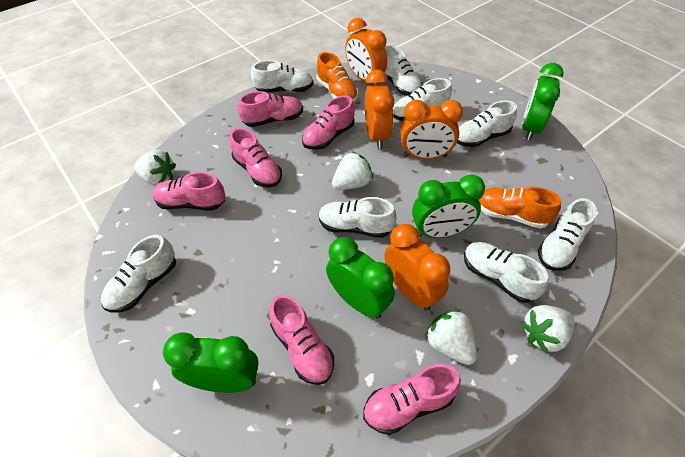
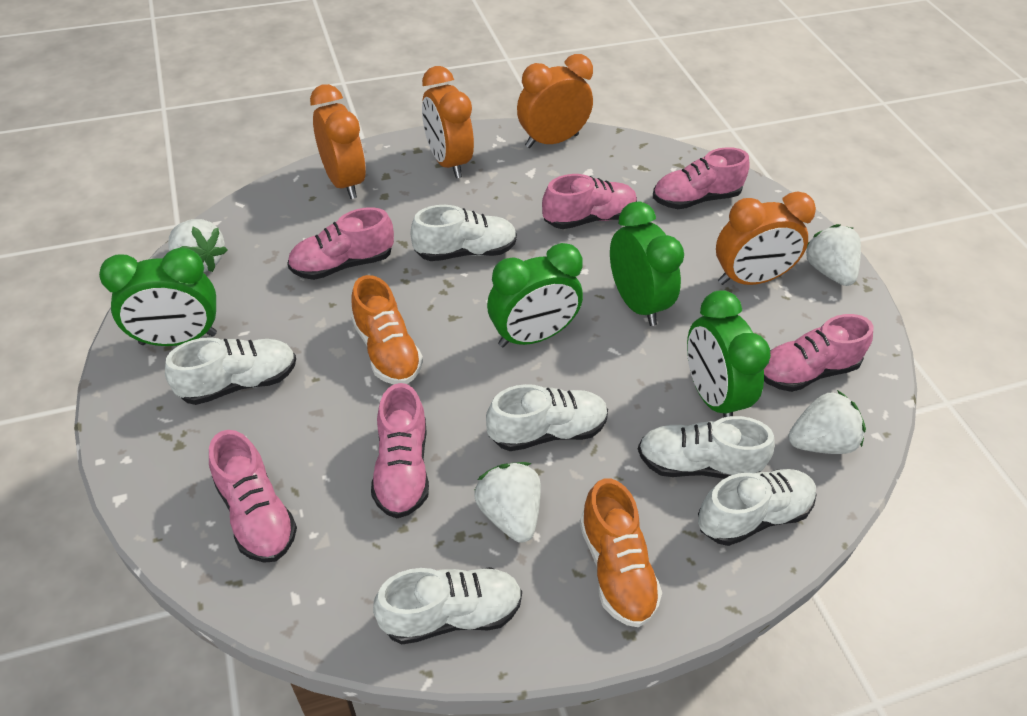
white shoe: 8 -> 6

